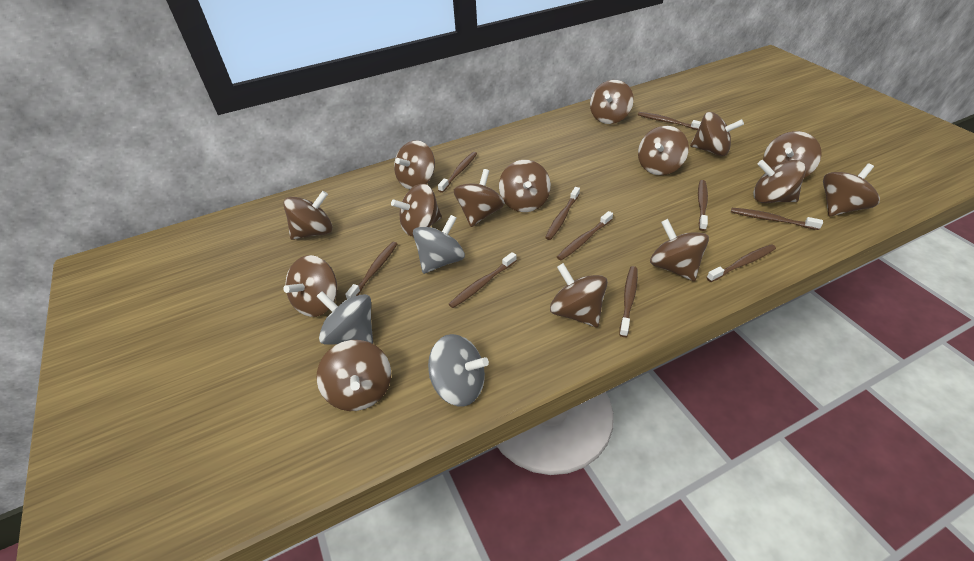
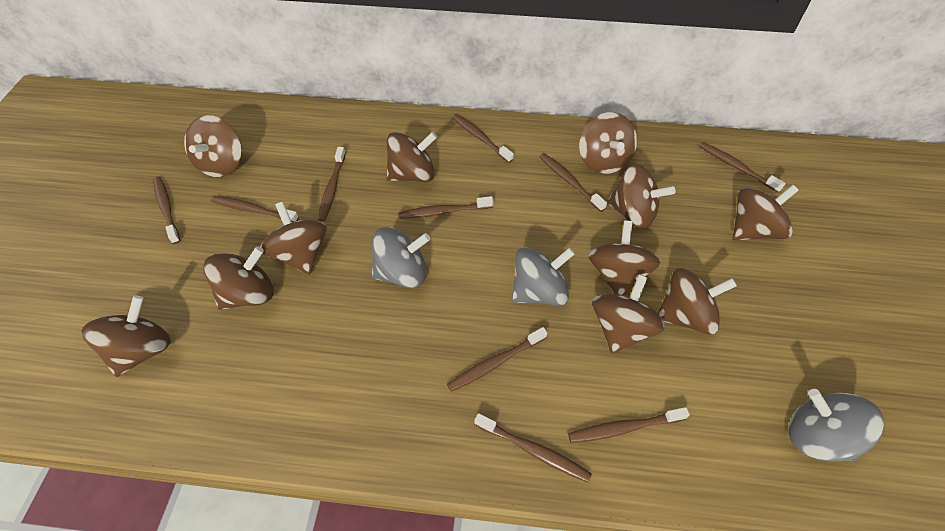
brown spinning top: 15 -> 11

